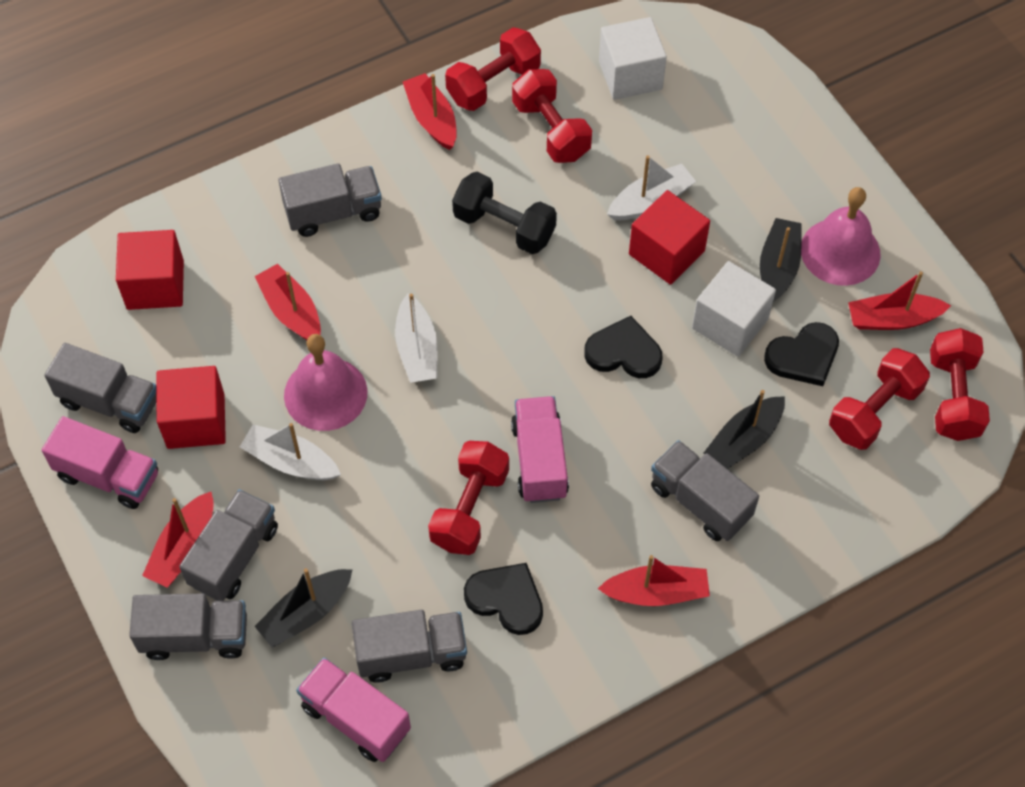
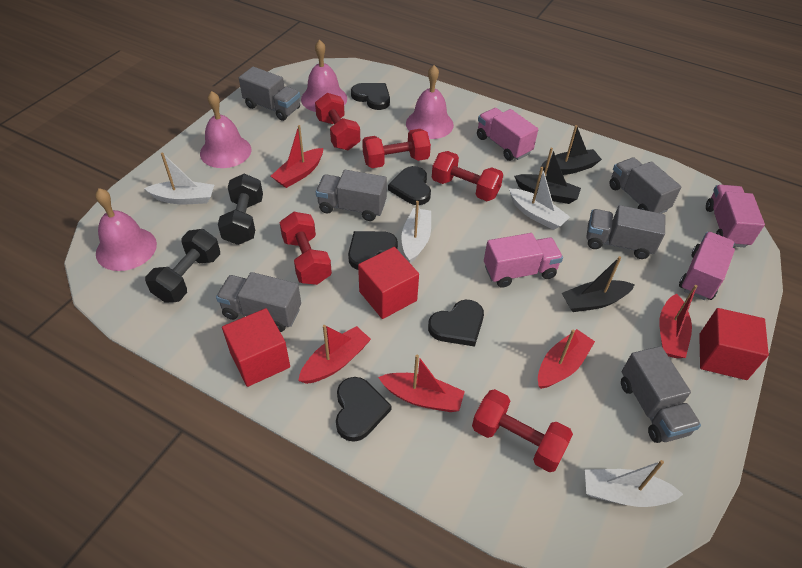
black dumbbell: 1 -> 2
black heart: 3 -> 5
pink bell: 2 -> 4
pink truck: 3 -> 4
white boat: 3 -> 4
white cube: 2 -> 0

